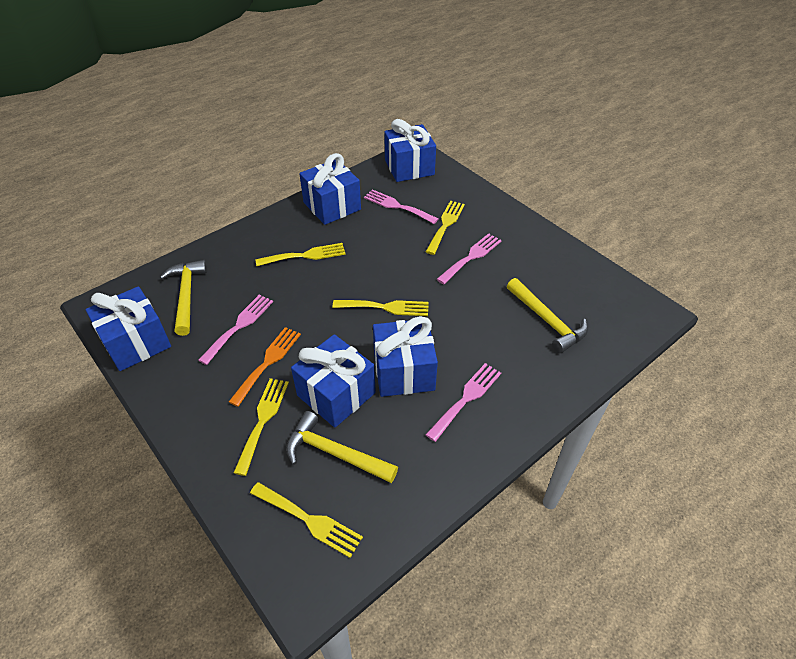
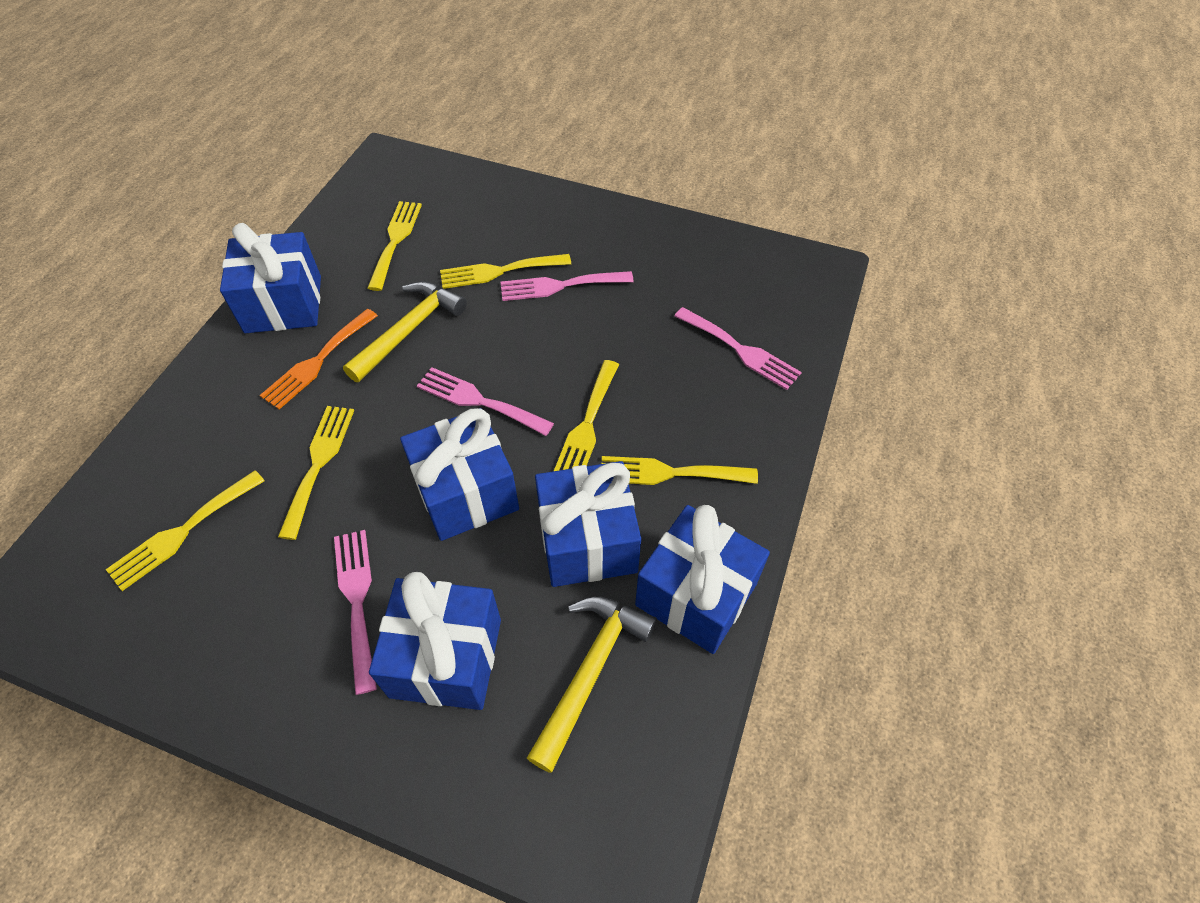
yellow fork: 5 -> 6
yellow hammer: 3 -> 2

